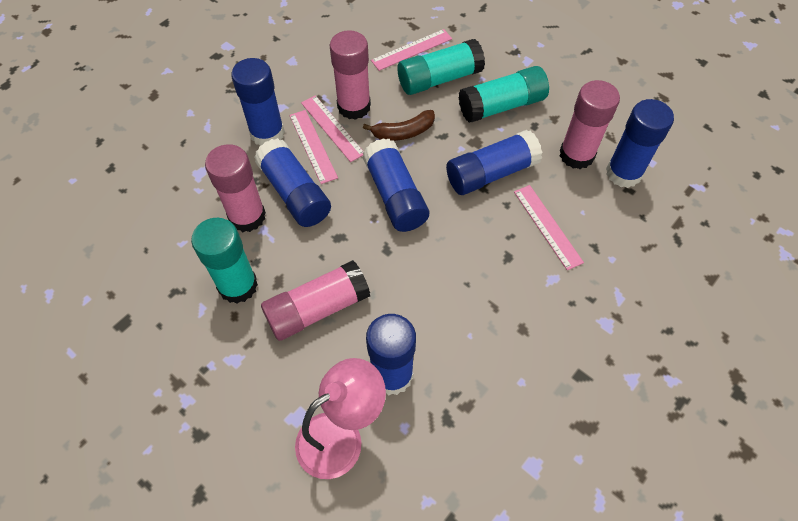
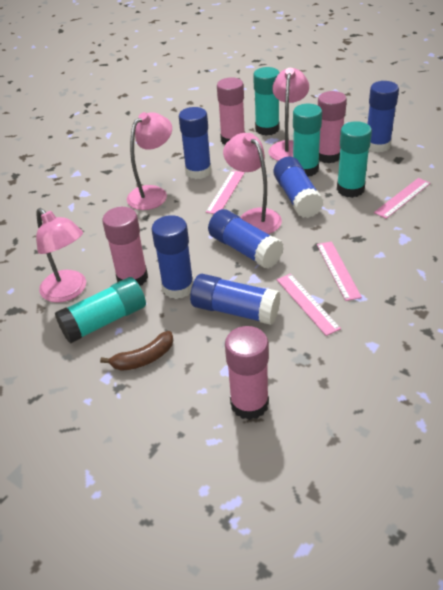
pink lamp: 1 -> 4
turquoise glue stick: 3 -> 4

